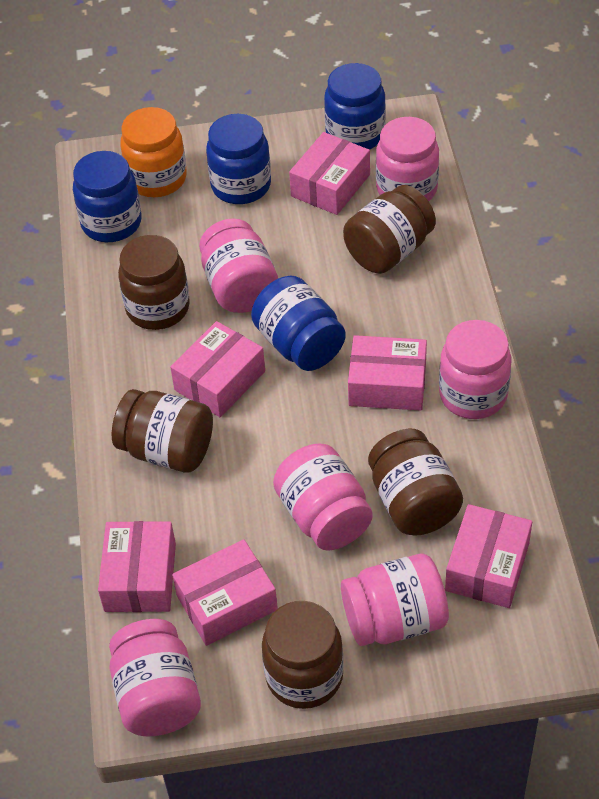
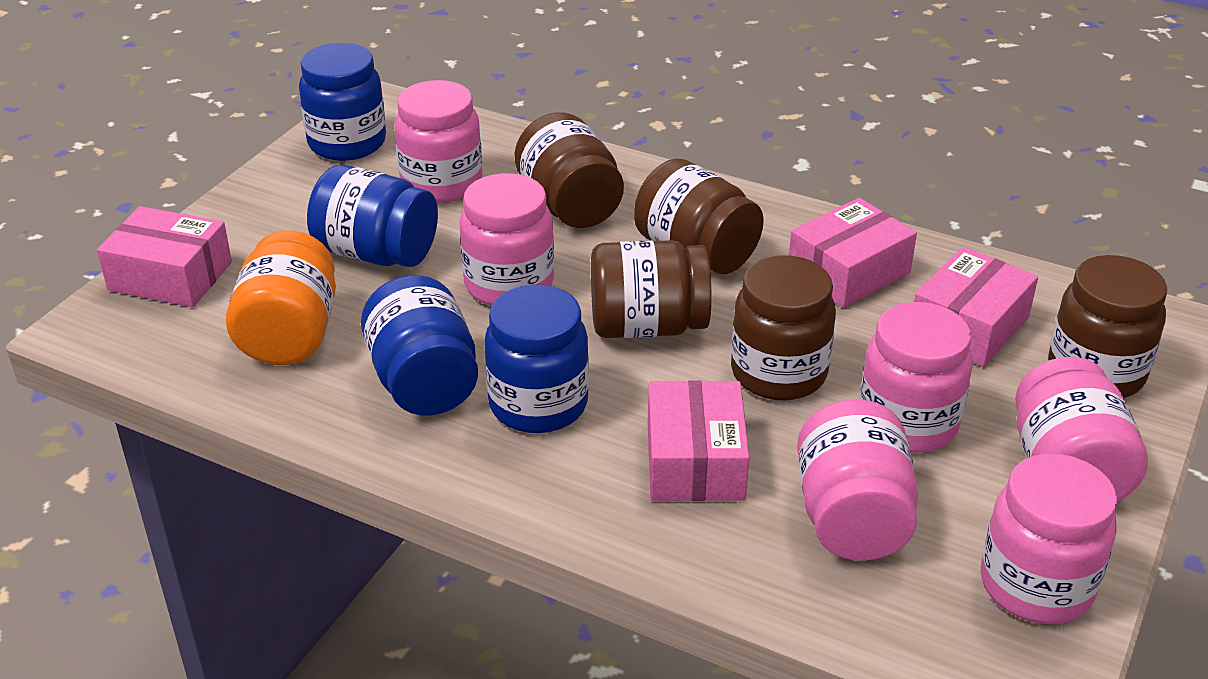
pink box: 6 -> 4

